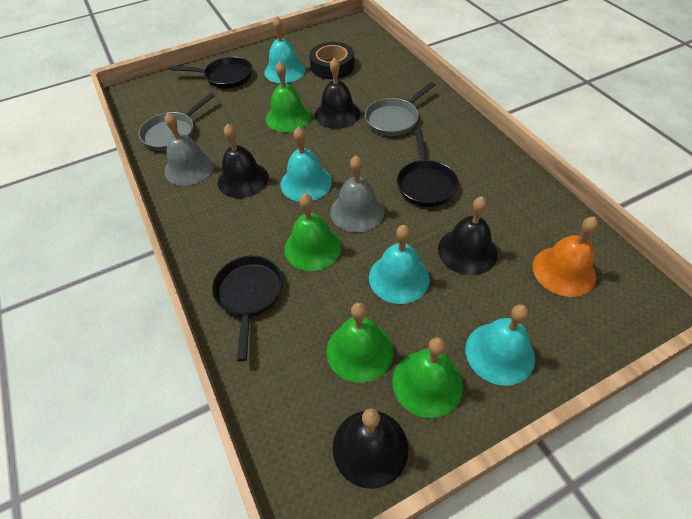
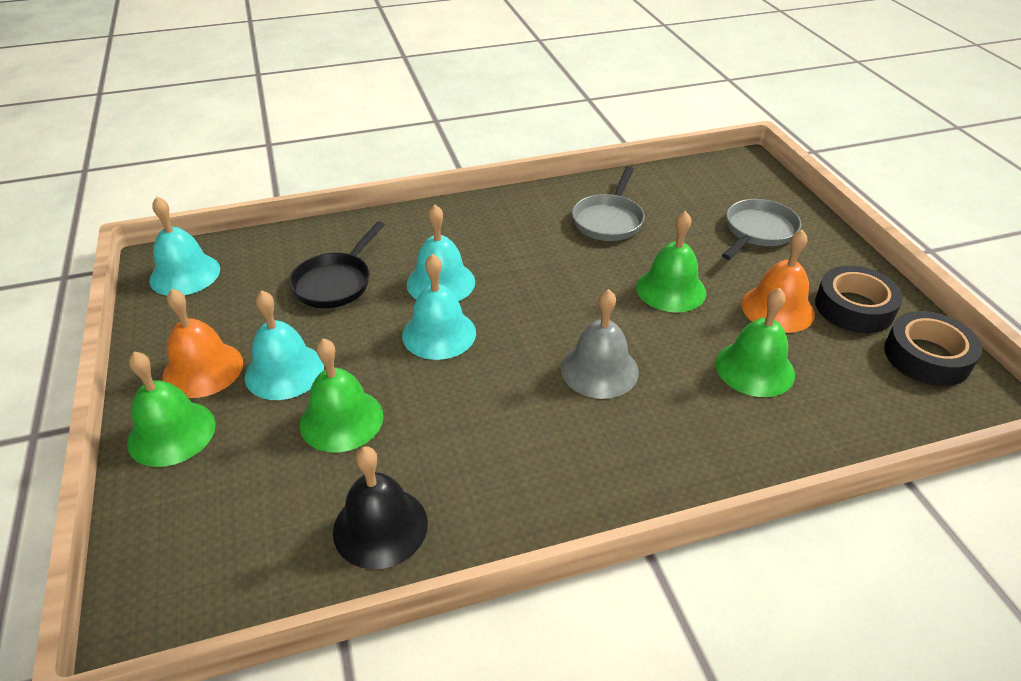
black bell: 4 -> 1
black pan: 3 -> 1
black tape: 1 -> 2
grey bell: 2 -> 1
orange bell: 1 -> 2

